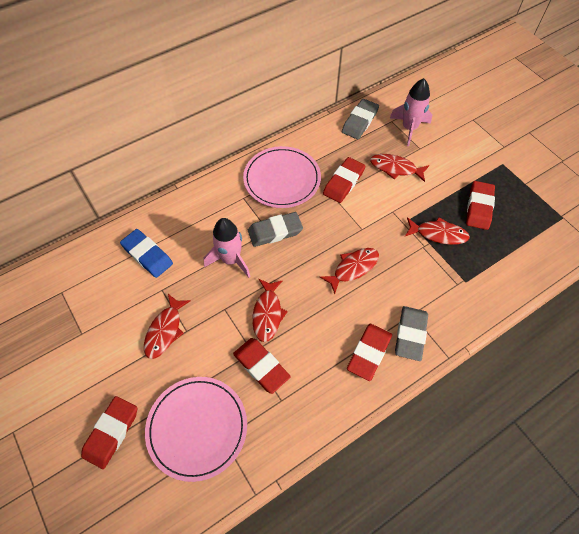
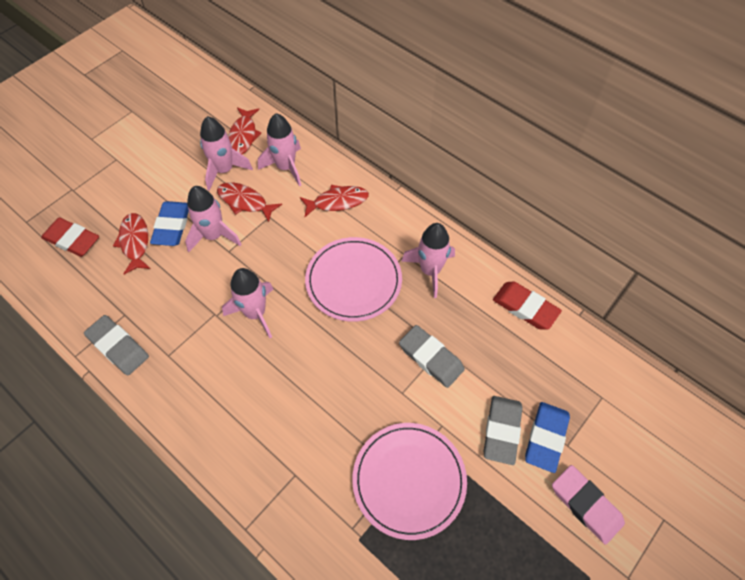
blue eraser: 1 -> 2
pink eraser: 0 -> 1
pink rocket: 2 -> 5
red eraser: 5 -> 2
red fish: 5 -> 4

